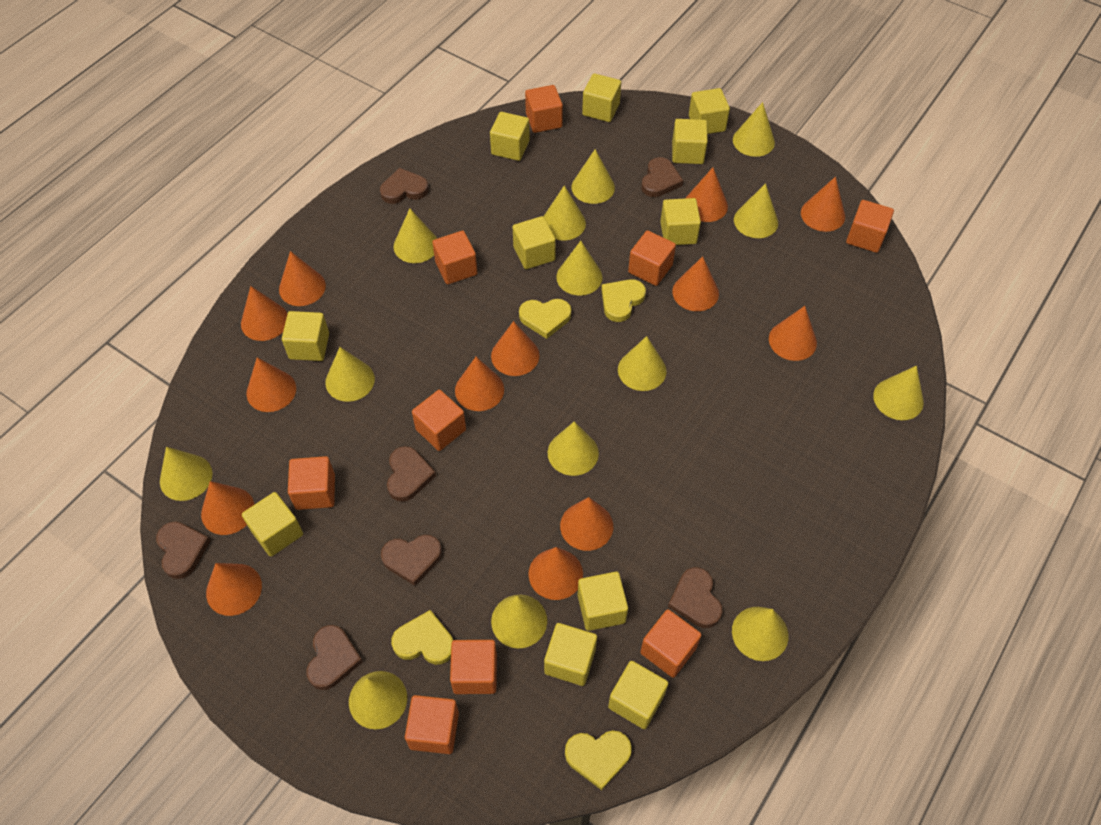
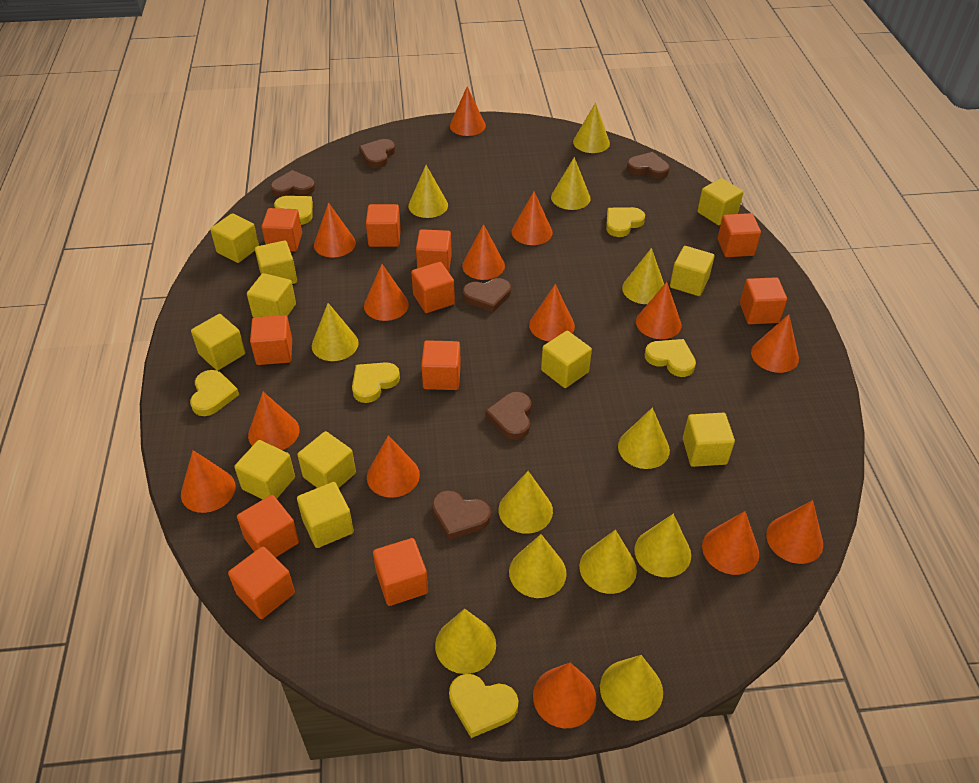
brown heart: 7 -> 6
orange cone: 13 -> 14
orange cube: 9 -> 11
yellow cone: 14 -> 12
yellow heart: 4 -> 6

